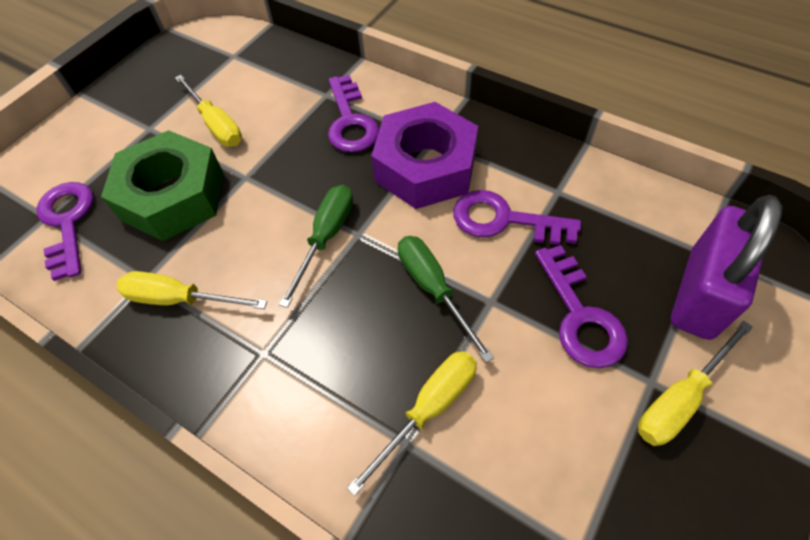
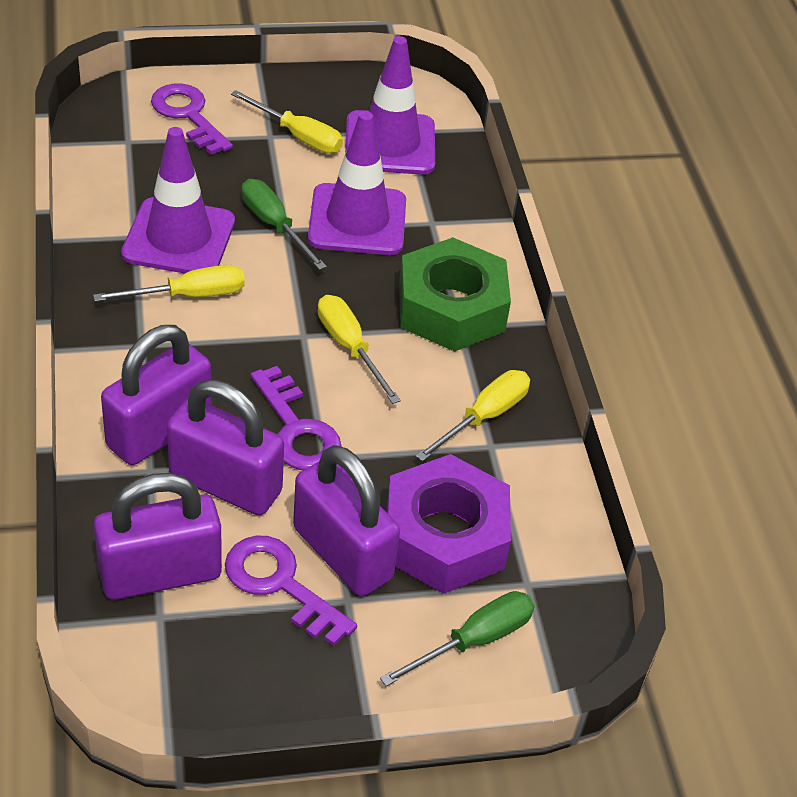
purple key: 4 -> 3
purple padlock: 1 -> 4
purple traffic cone: 0 -> 3

